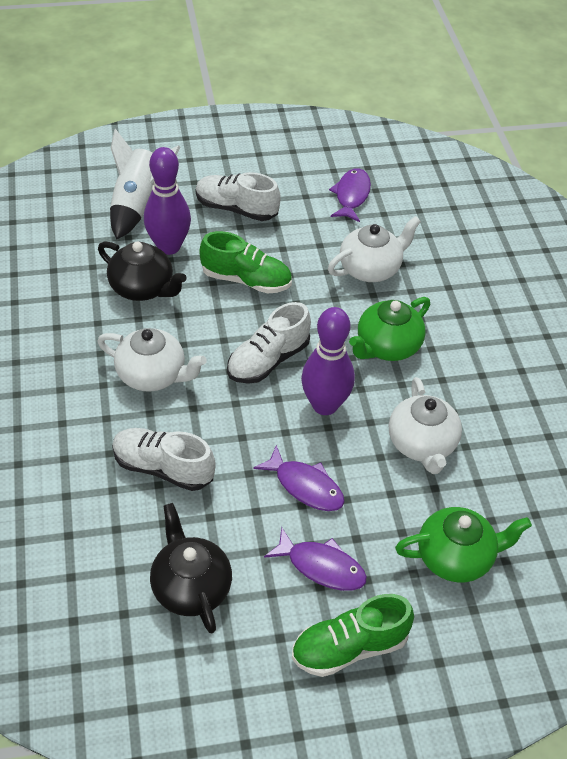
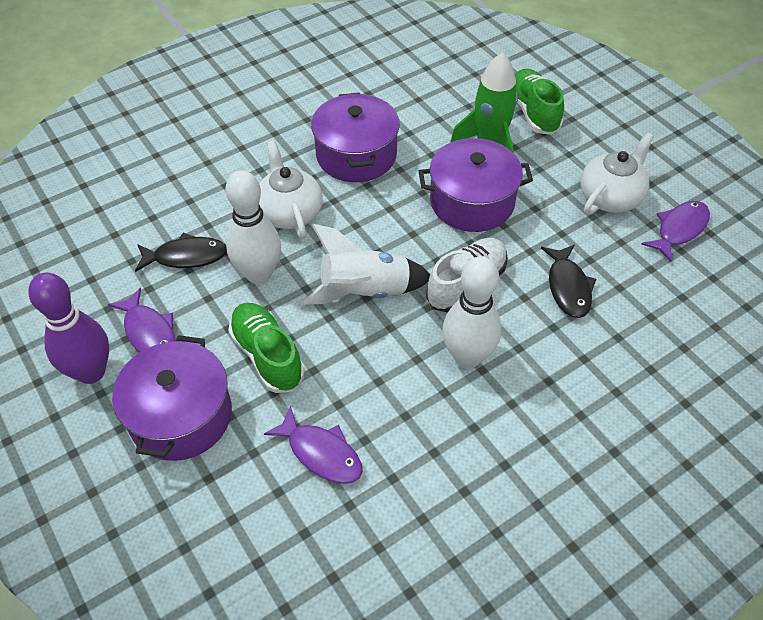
black fish: 0 -> 2
black teapot: 2 -> 0
green rocket: 0 -> 1
green teapot: 2 -> 0
purple bowling pin: 2 -> 1
purple pot: 0 -> 3
white bowling pin: 0 -> 2
white shoe: 3 -> 1
white teapot: 3 -> 2

